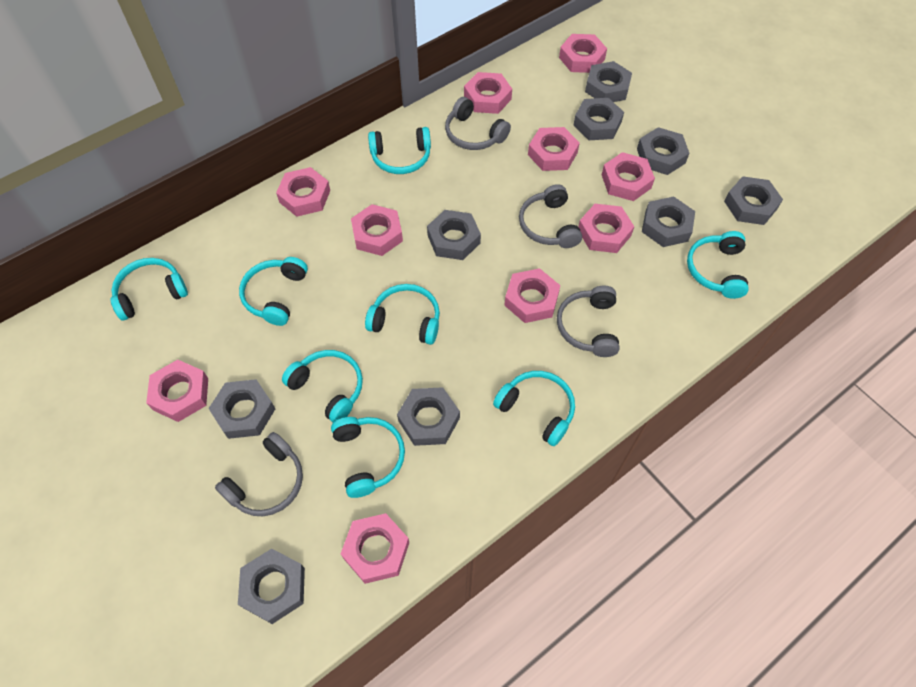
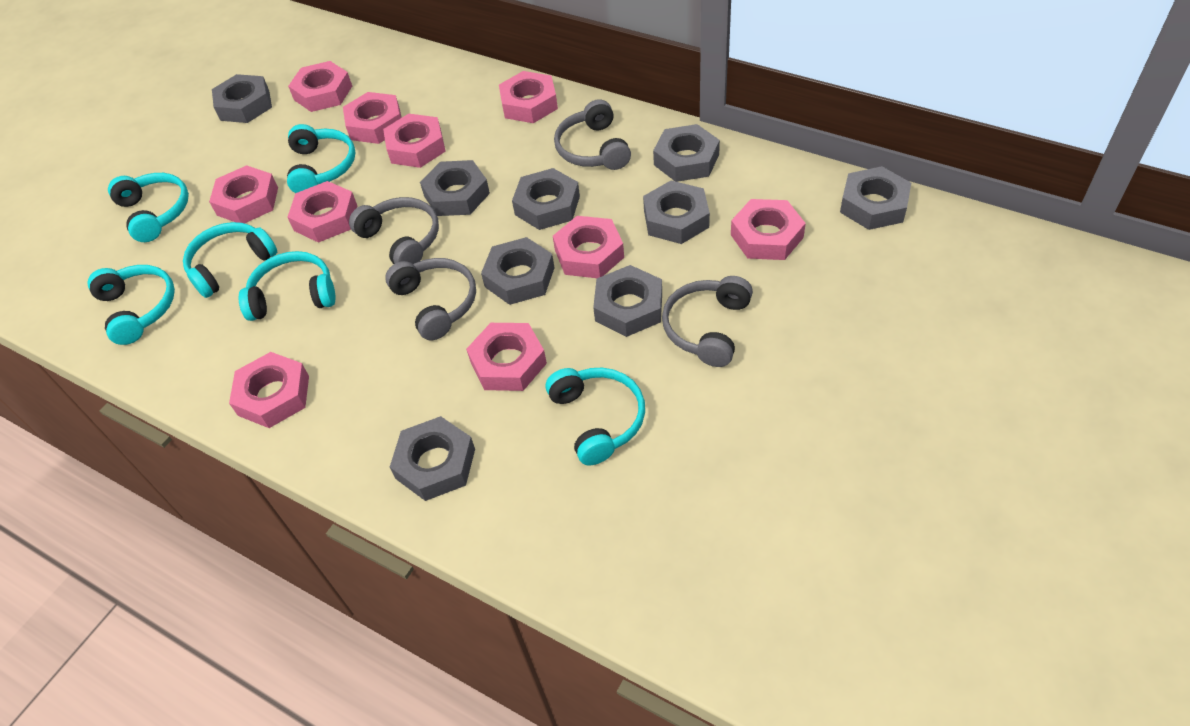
turquoise headphones: 8 -> 6

